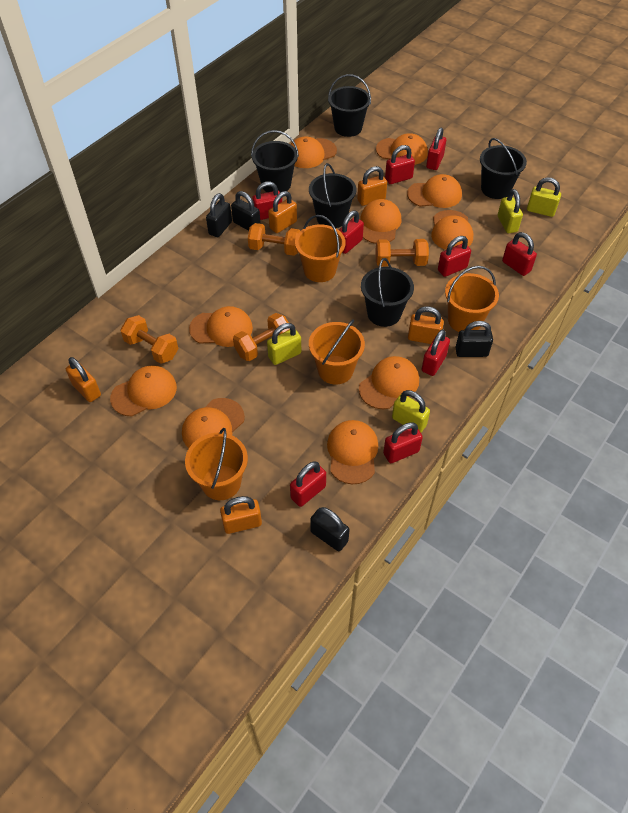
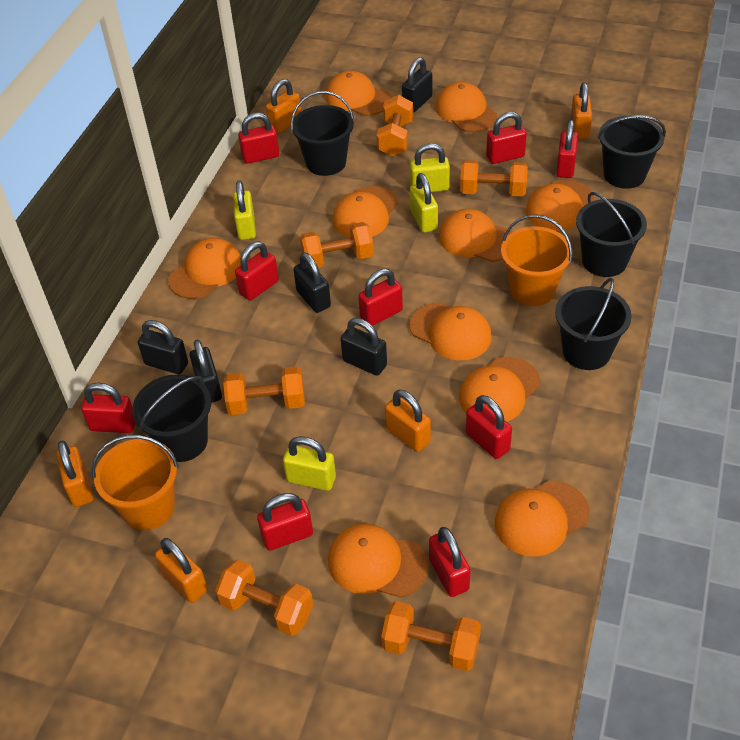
black padlock: 4 -> 5
orange bucket: 4 -> 2
orange dumbbell: 4 -> 6

